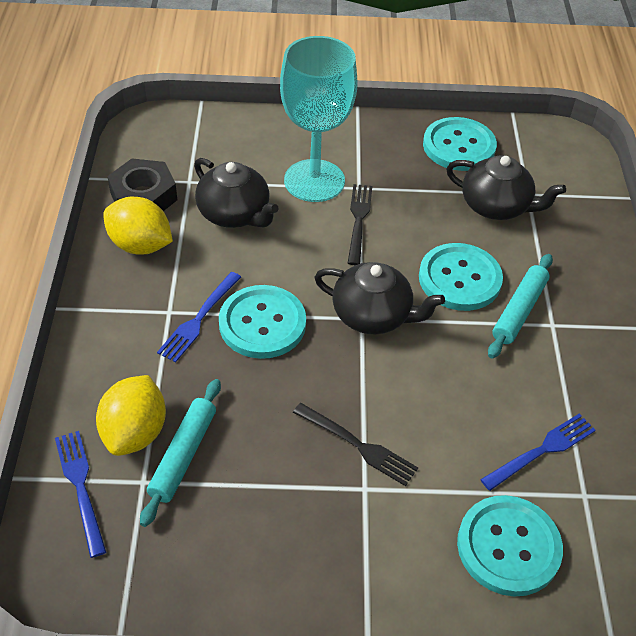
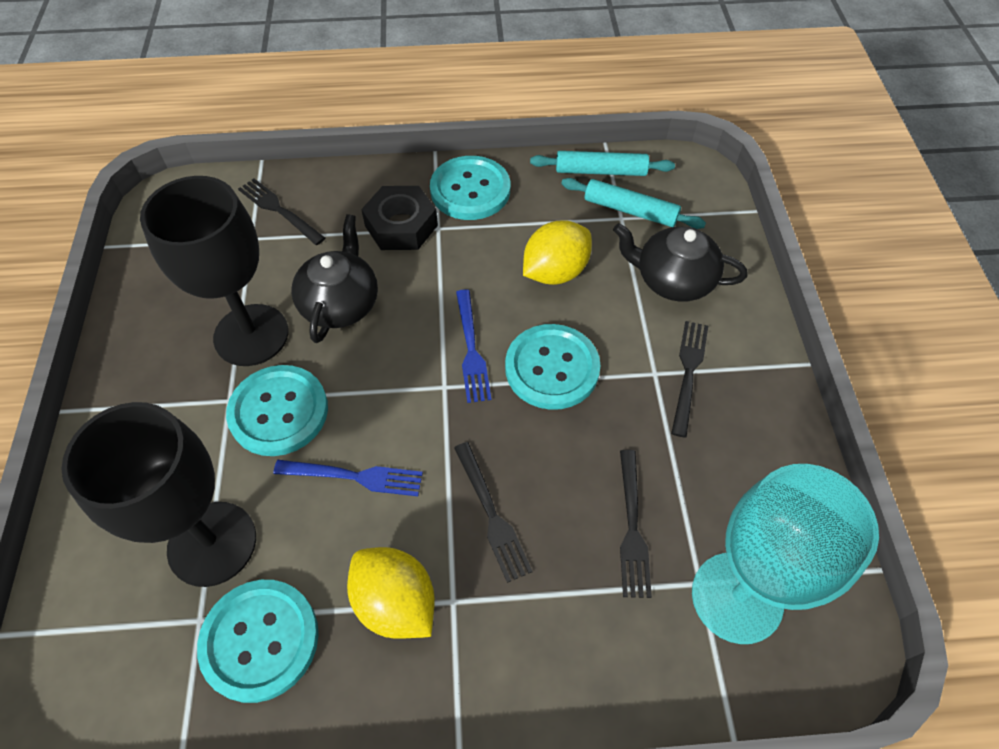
black fork: 2 -> 4
black goblet: 0 -> 2
black teapot: 3 -> 2
blue fork: 3 -> 2

